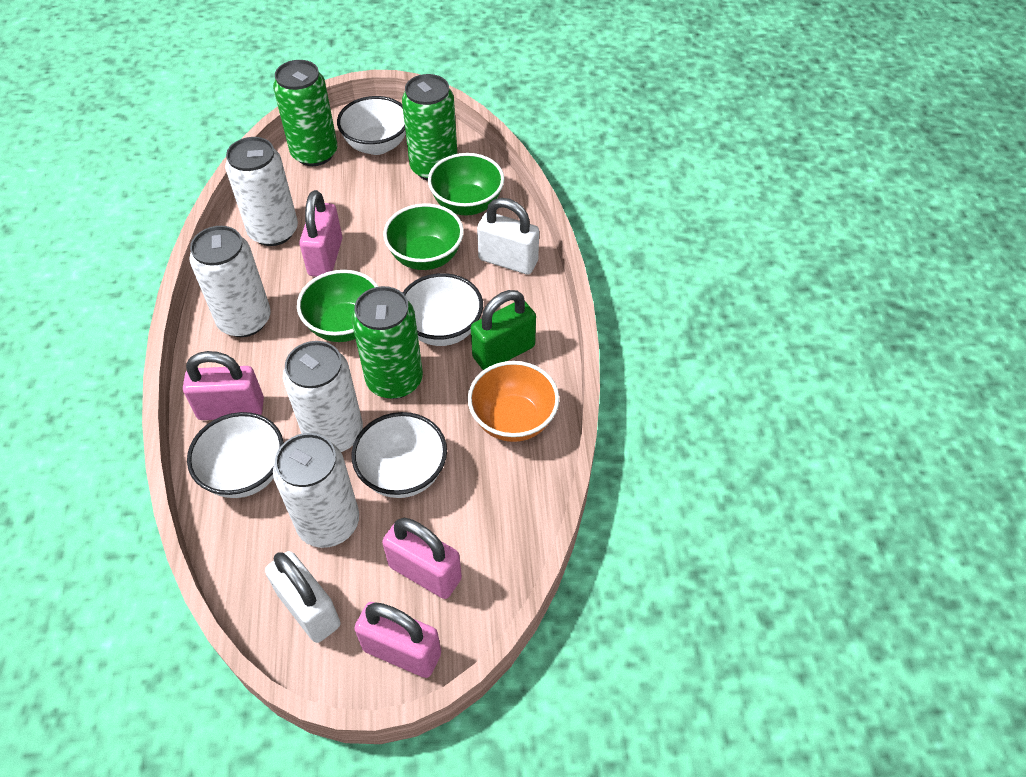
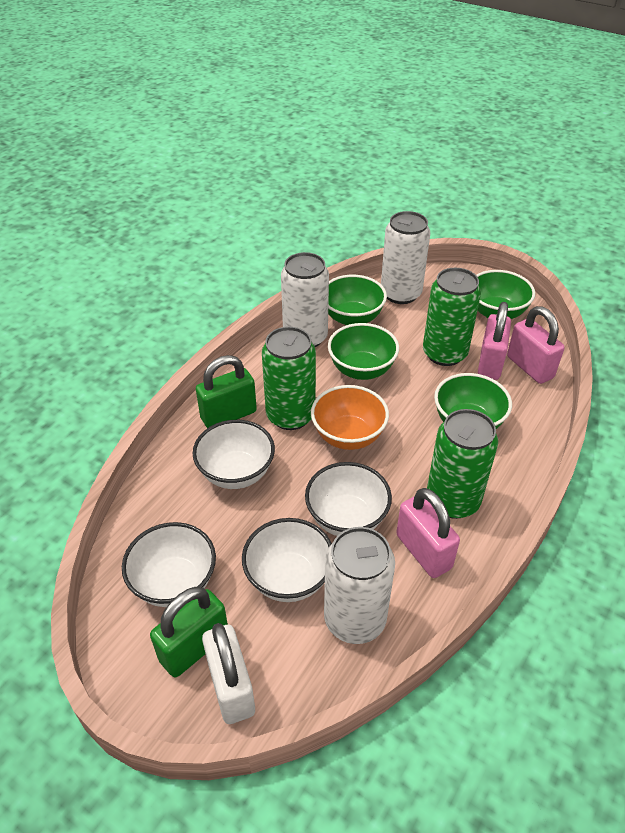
green bowl: 3 -> 4
green padlock: 1 -> 2
pink padlock: 4 -> 3
white can: 4 -> 3
white padlock: 2 -> 1

